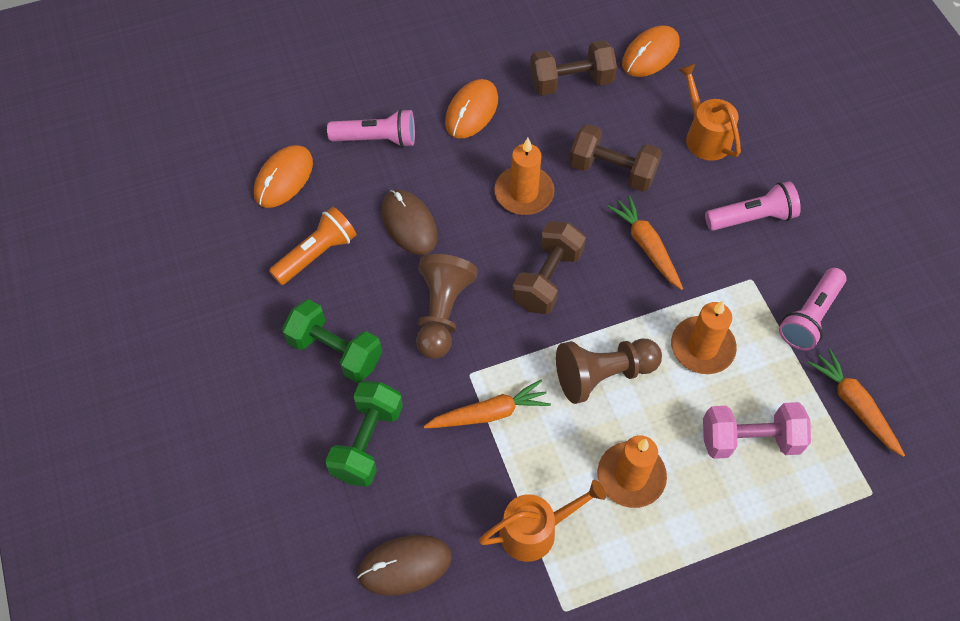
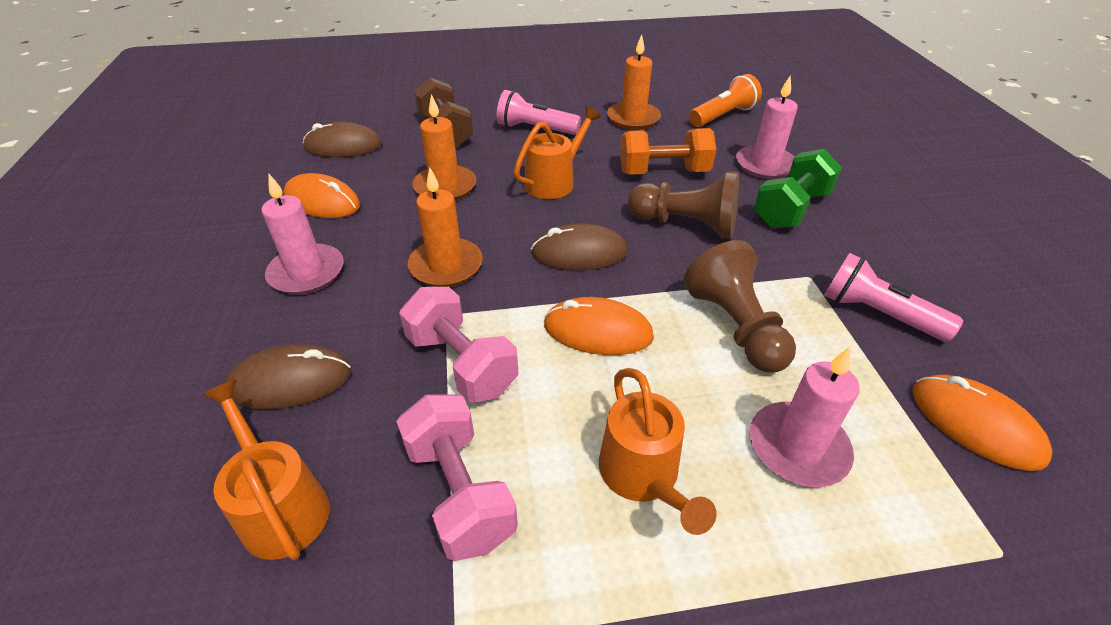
brown dumbbell: 3 -> 1
brown mouse: 2 -> 3
green dumbbell: 2 -> 1
orange carrot: 3 -> 0
orange dumbbell: 0 -> 1
orange watering can: 2 -> 3
pink candle: 0 -> 3
pink dumbbell: 1 -> 2
pink flashlight: 3 -> 2

